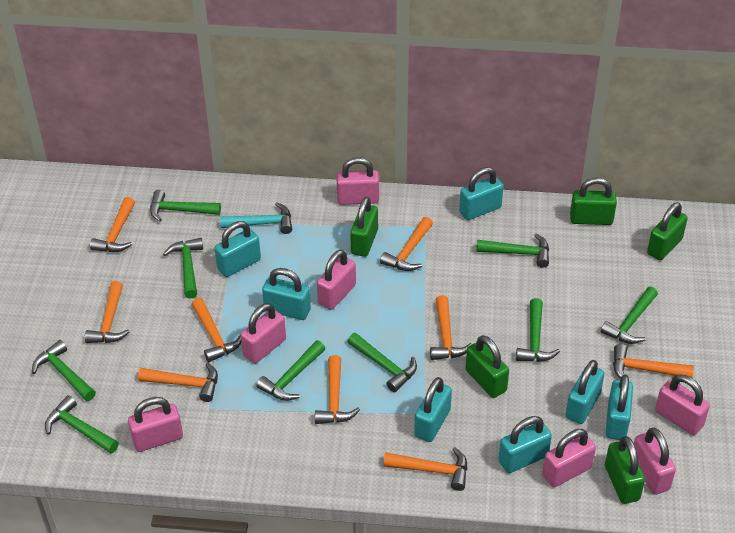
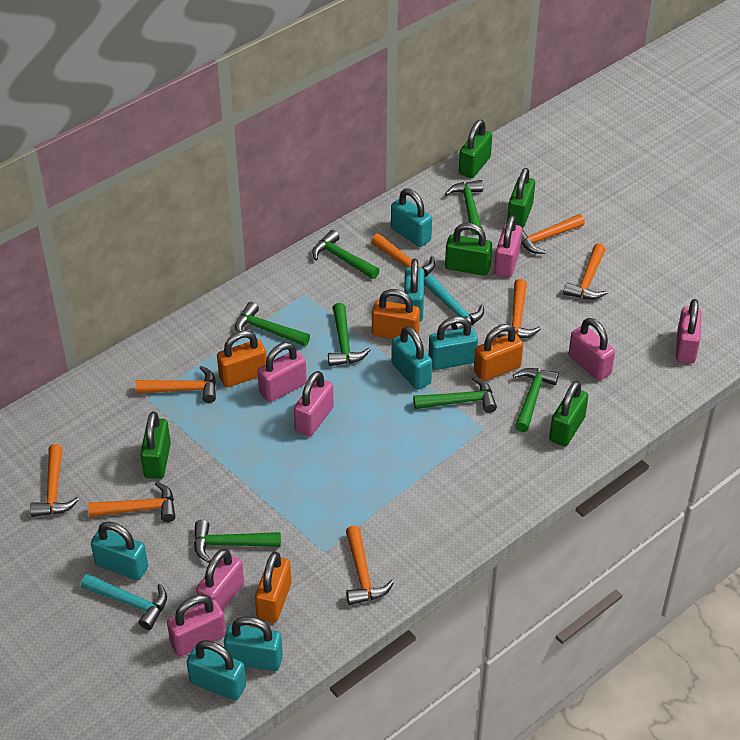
green hammer: 9 -> 7
orange hammer: 9 -> 8
orange padlock: 0 -> 4
turquoise hammer: 1 -> 2

